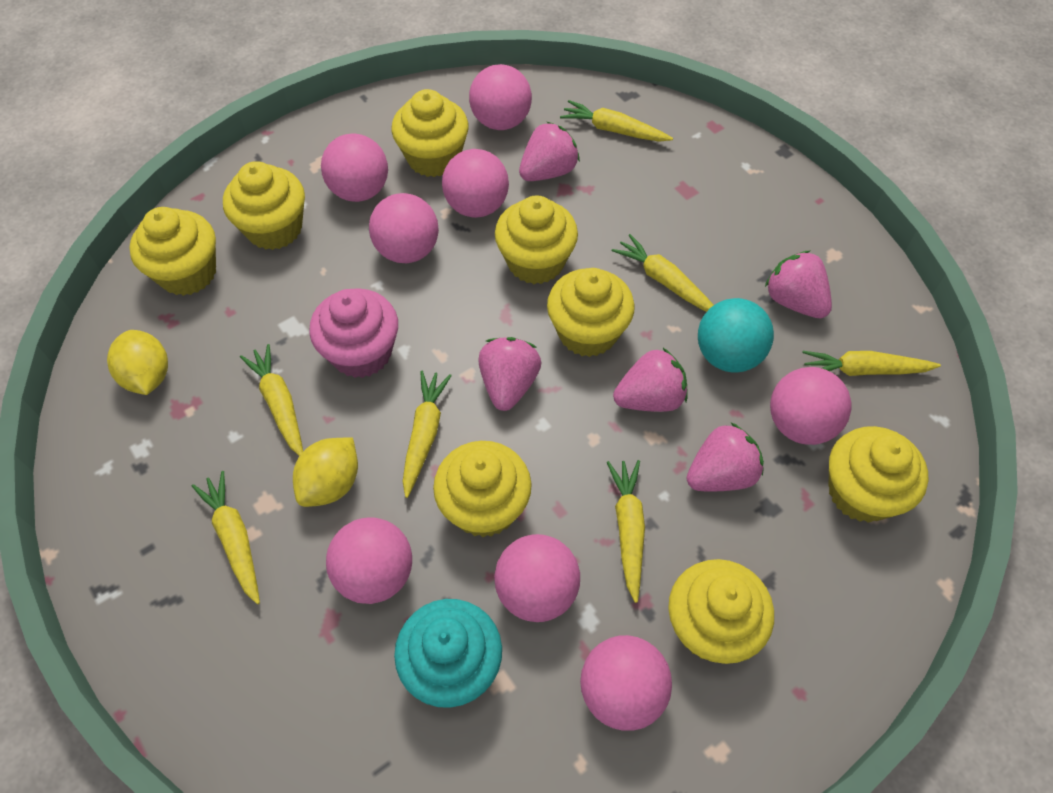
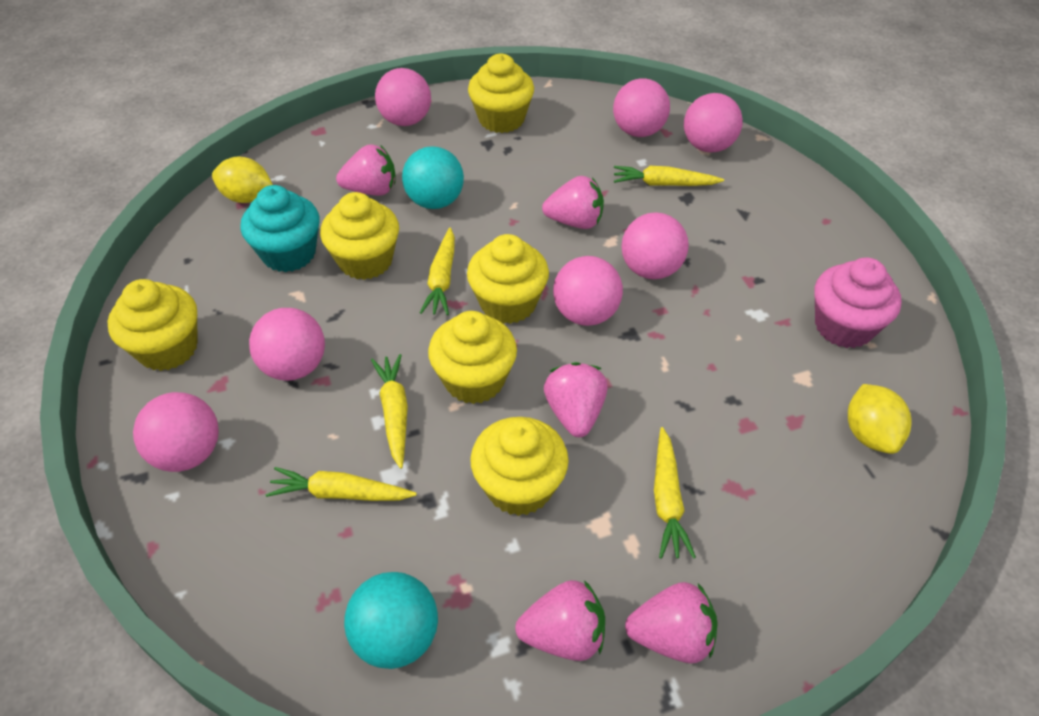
pink ball: 8 -> 7
turquoise ball: 1 -> 2
yellow carrot: 7 -> 5
yellow cupcake: 8 -> 6

